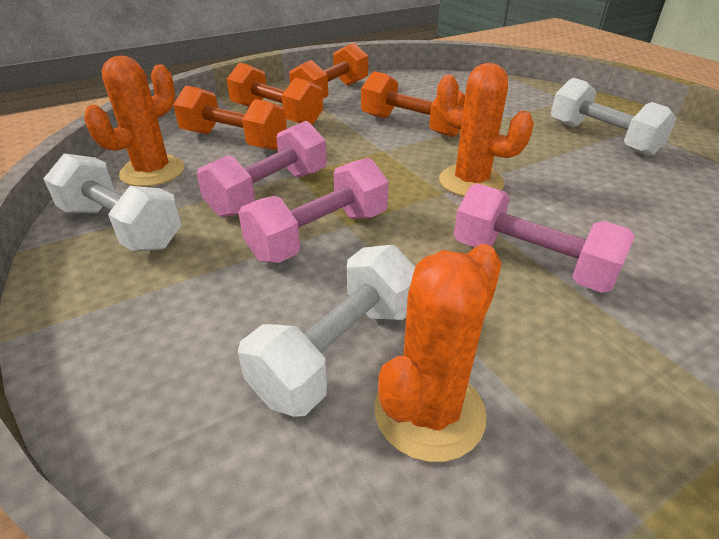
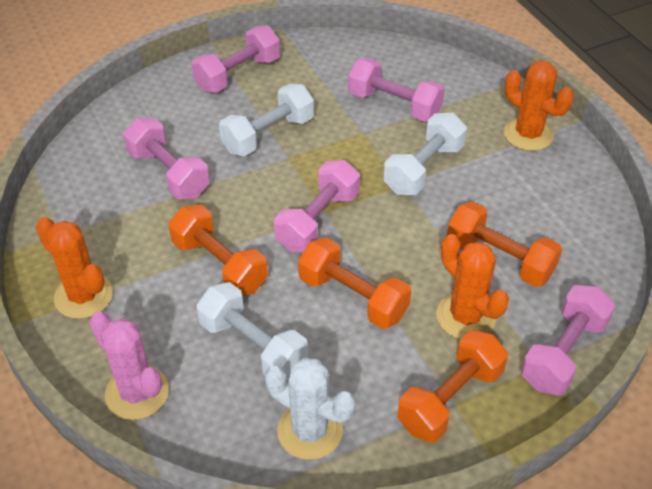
pink cactus: 0 -> 1
pink dumbbell: 3 -> 5
white cactus: 0 -> 1

